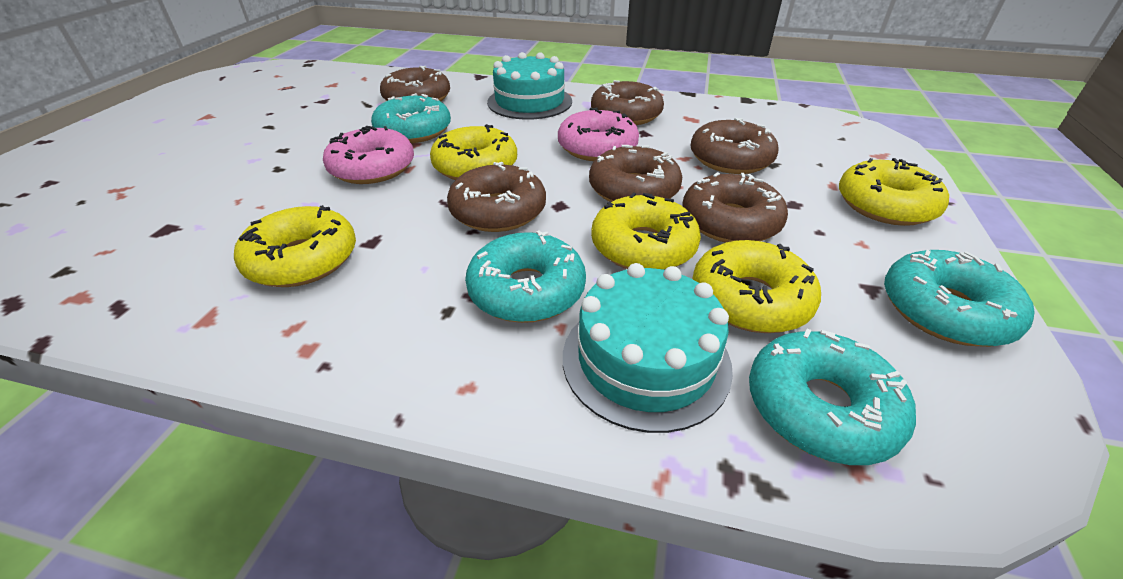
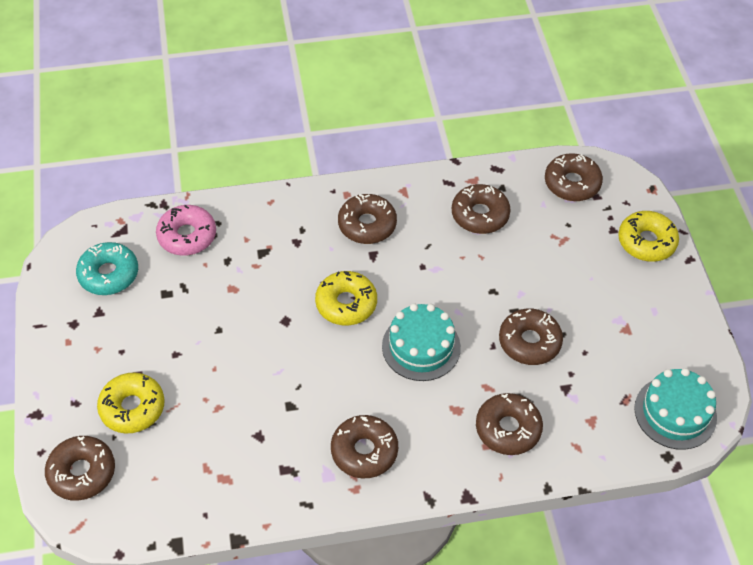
brown donut: 6 -> 7
pink donut: 2 -> 1
turquoise donut: 4 -> 1
yellow donut: 5 -> 3

